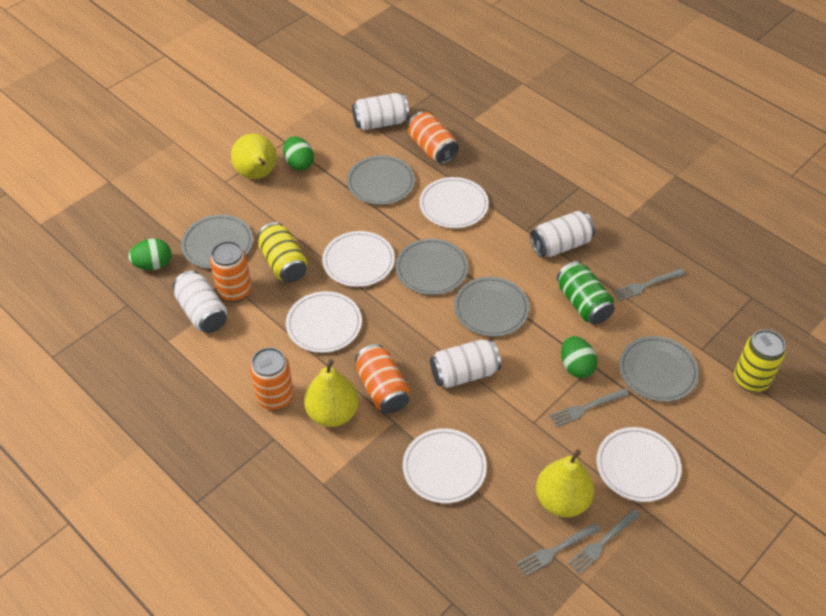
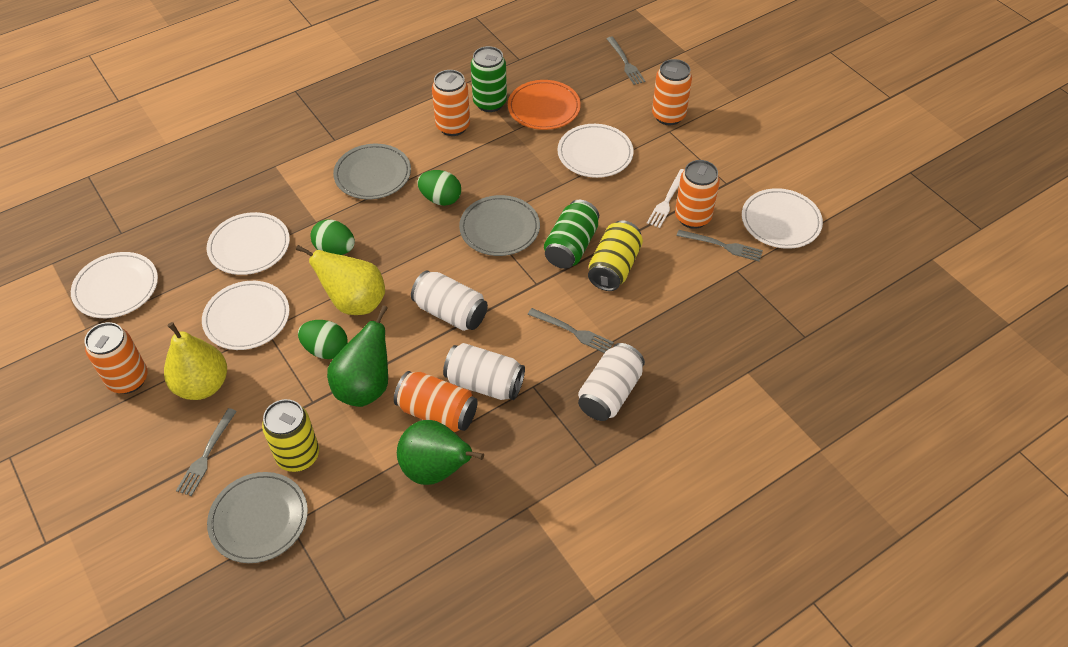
green can: 1 -> 2
green pear: 0 -> 2
grey plate: 5 -> 3
orange can: 4 -> 5
orange plate: 0 -> 1
white can: 4 -> 3
white fork: 0 -> 1
yellow pear: 3 -> 2

